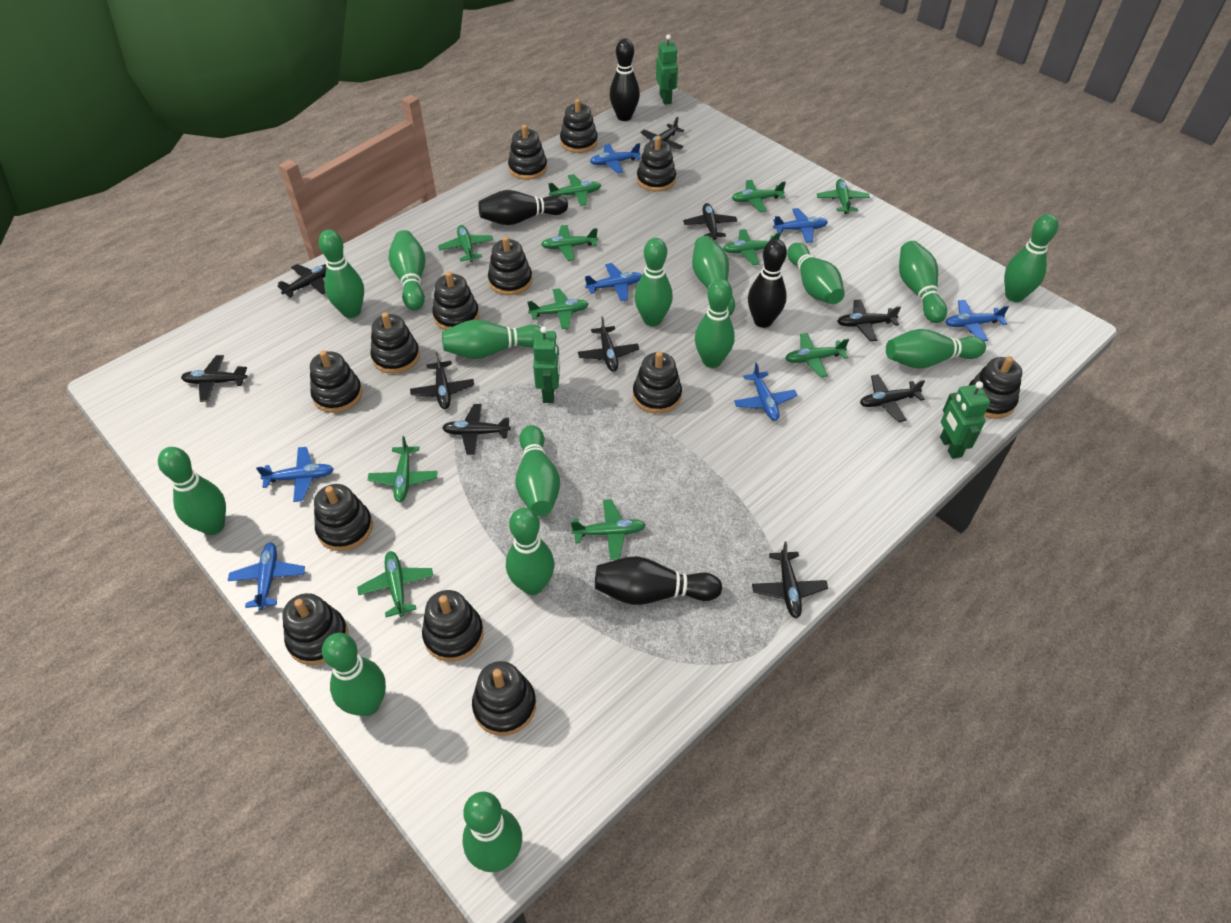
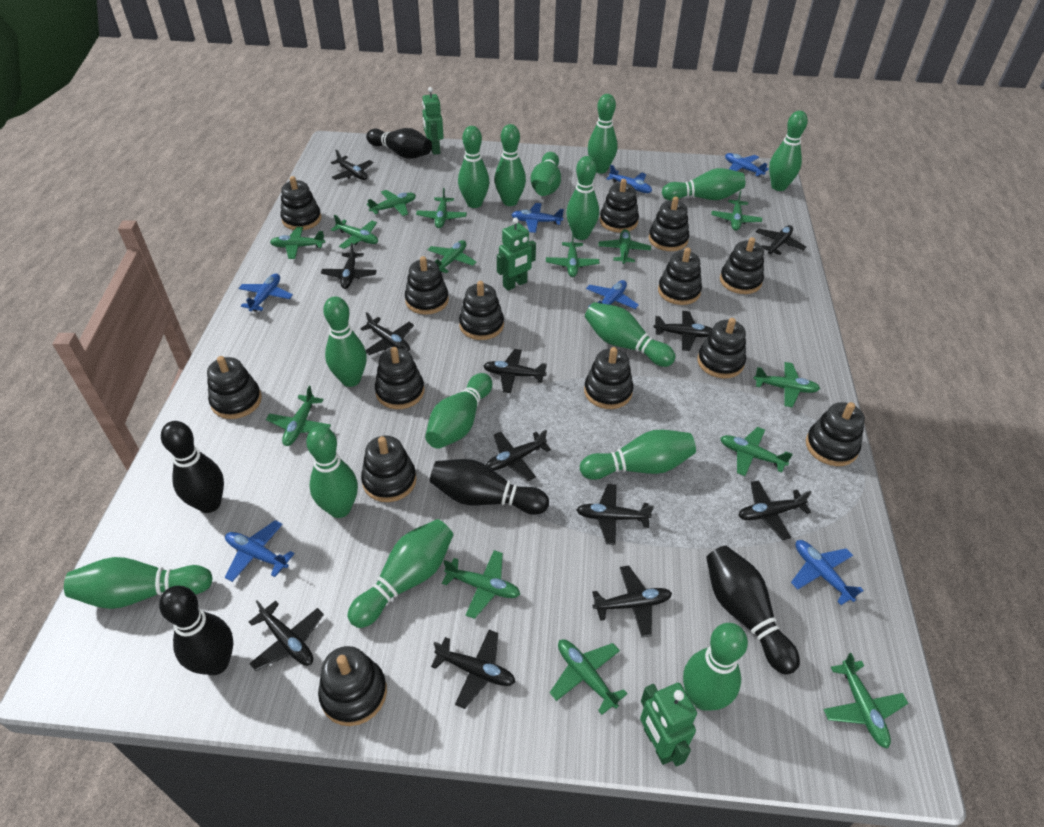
black bowling pin: 4 -> 5
black plane: 10 -> 12
black stacking toy: 13 -> 14
green plane: 11 -> 14

